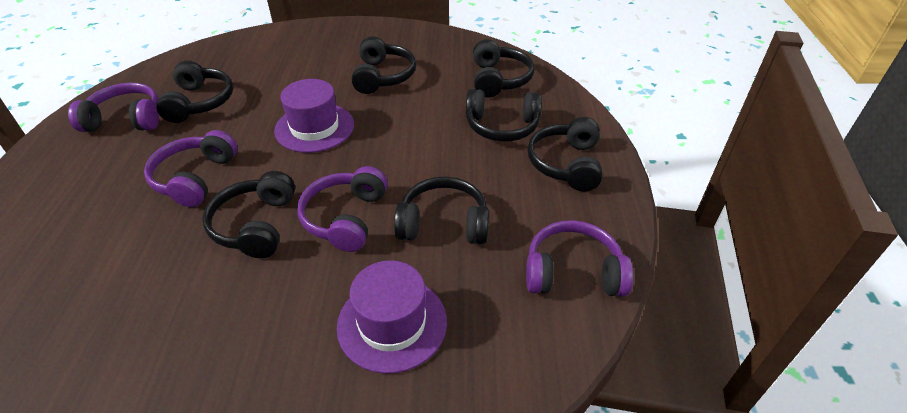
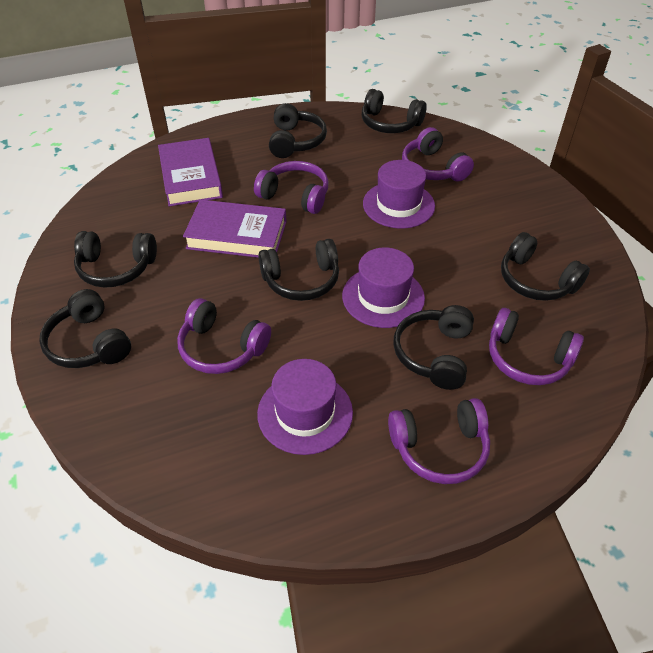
purple book: 0 -> 2
purple hat: 2 -> 3
purple headphones: 4 -> 5

